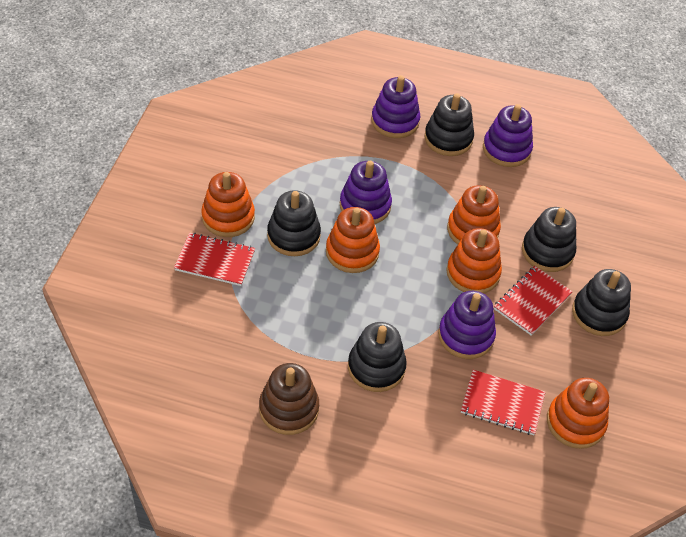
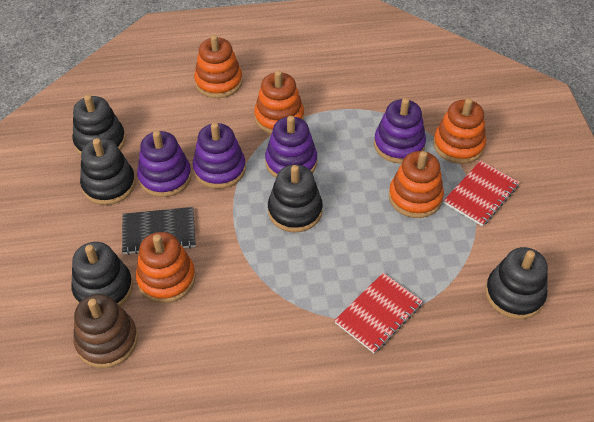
black notebook: 0 -> 1
red notebook: 3 -> 2

